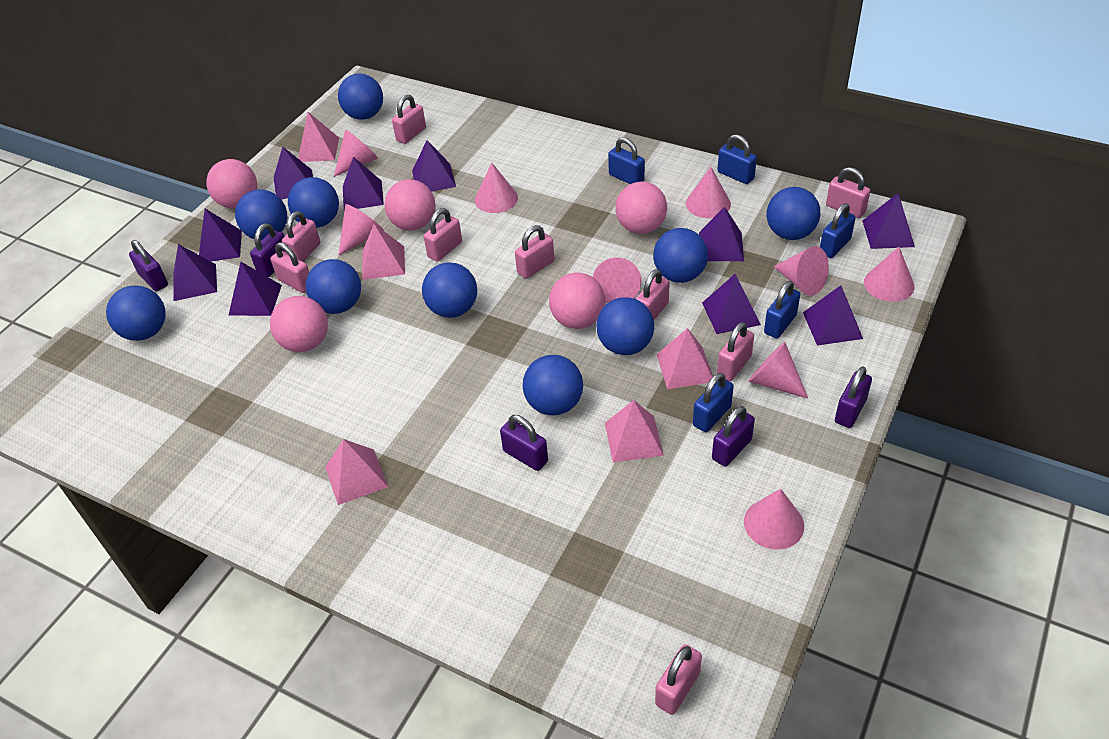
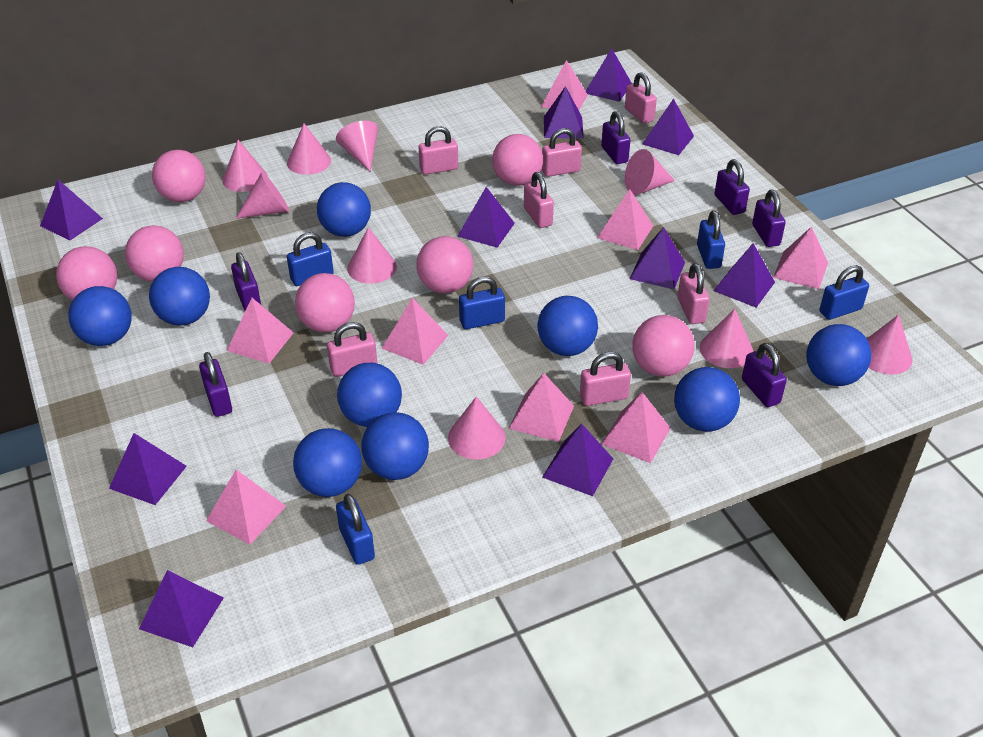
blue ball: 10 -> 9
pink ball: 5 -> 7
pink padlock: 9 -> 7
pink pyramid: 5 -> 8
purple padlock: 5 -> 6

